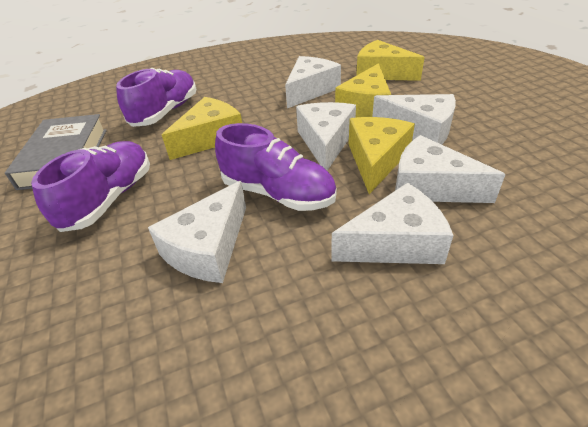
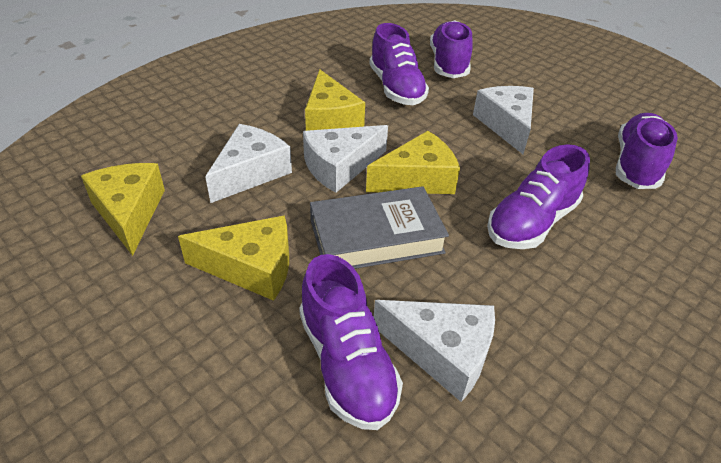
purple shoe: 3 -> 5
white cheese: 6 -> 4

